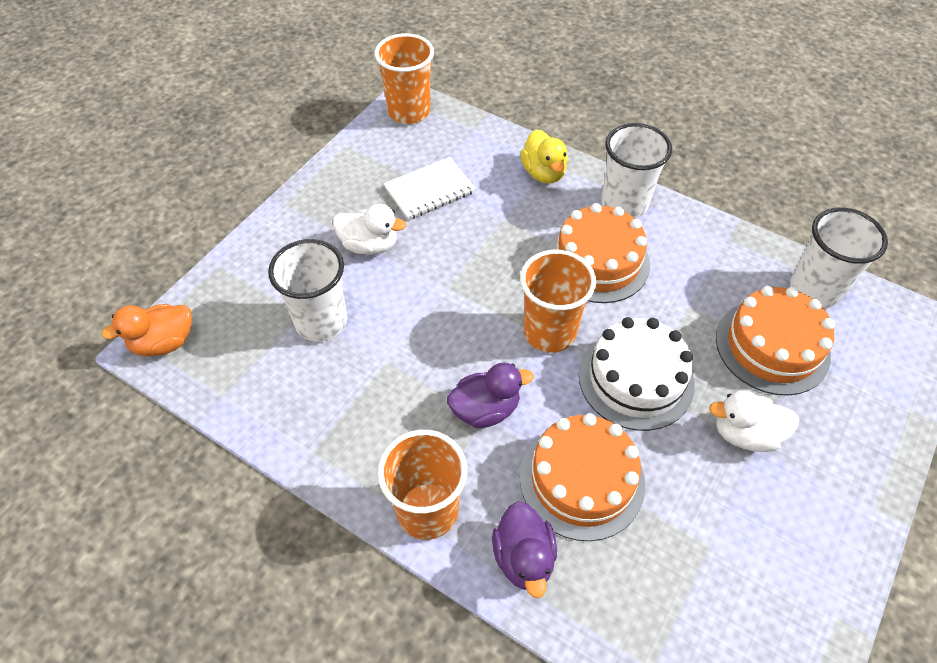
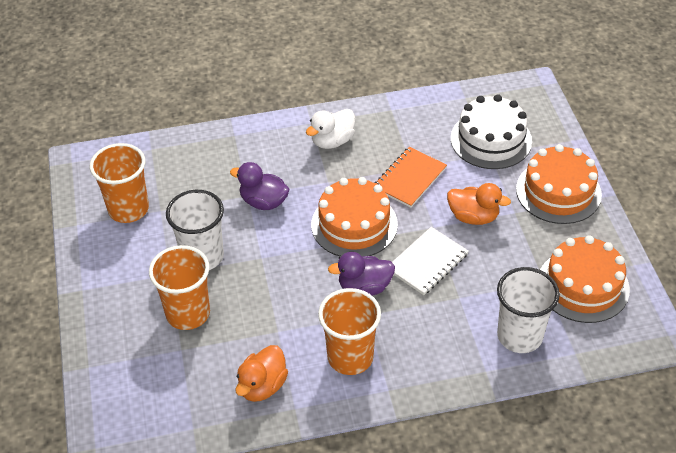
orange duck: 1 -> 2
orange notebook: 0 -> 1
white cup: 3 -> 2
white duck: 2 -> 1
yellow duck: 1 -> 0

